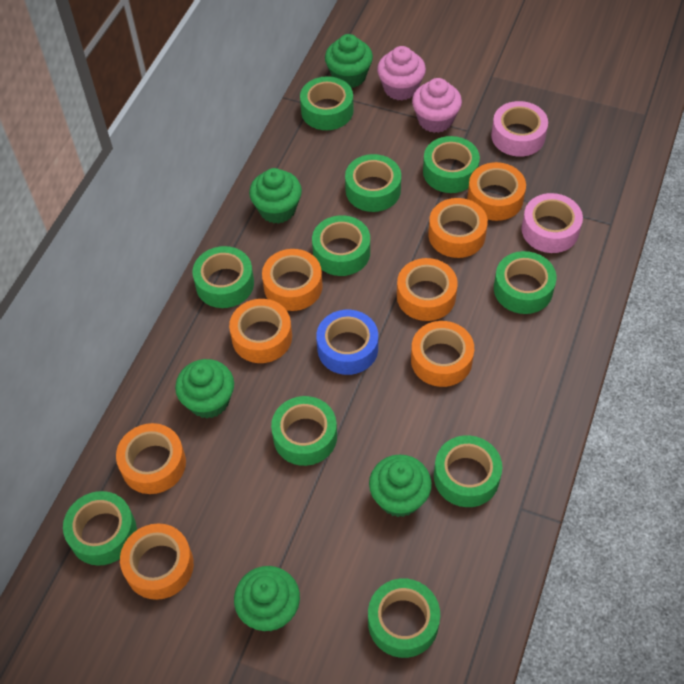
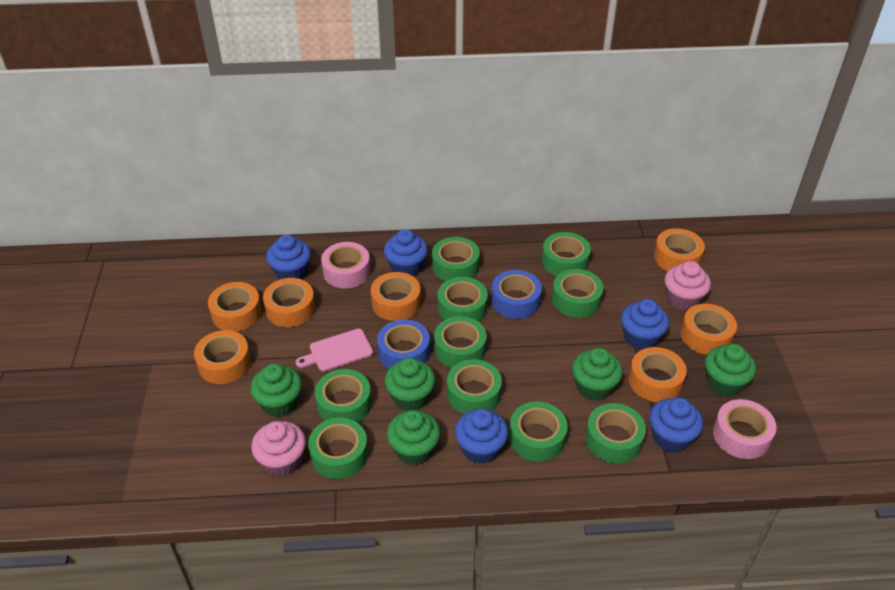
blue cupcake: 0 -> 5
blue tape: 1 -> 2
orange tape: 8 -> 7
pink cutting board: 0 -> 1

